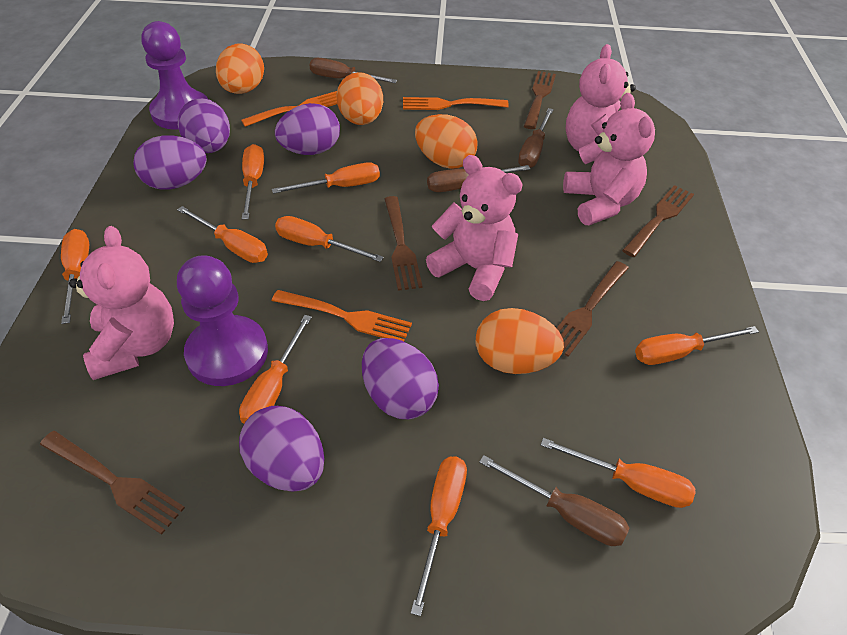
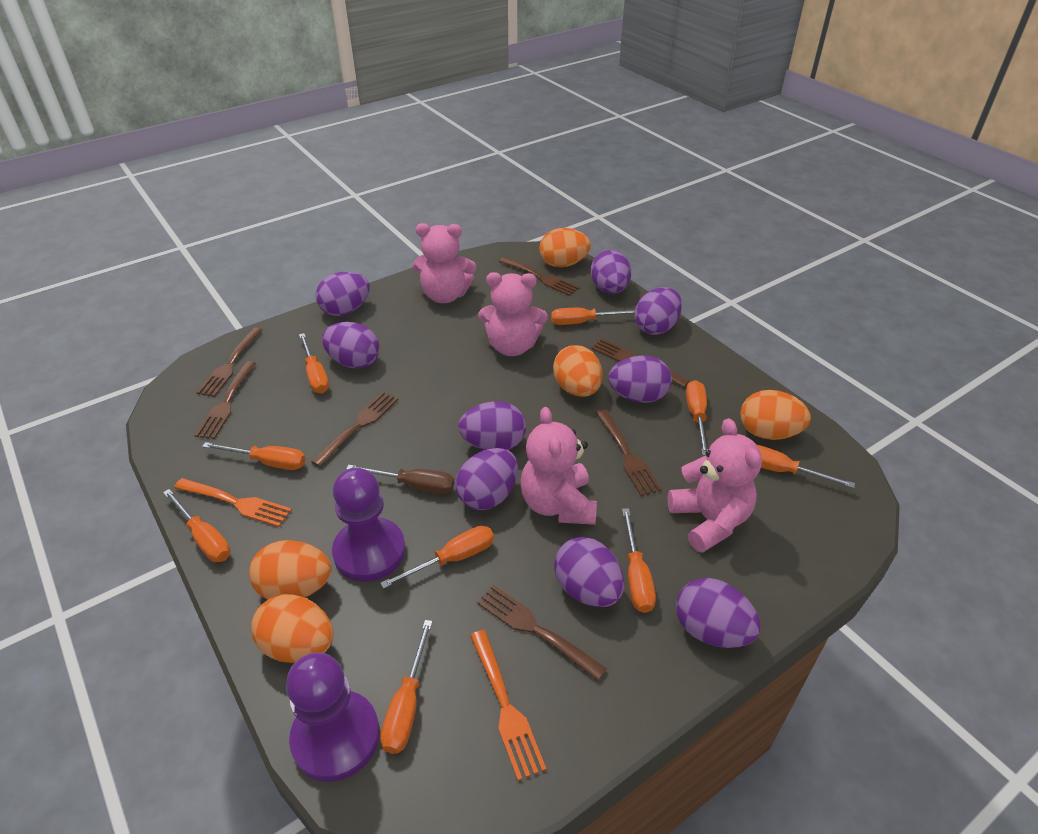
brown fork: 5 -> 7
brown screwdriver: 4 -> 1
orange egg: 4 -> 5
orange fork: 3 -> 2
purple egg: 5 -> 9

